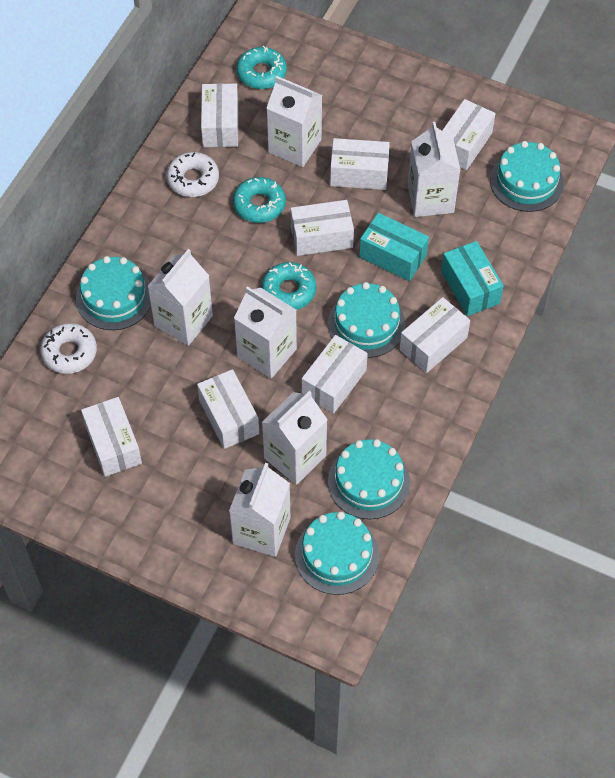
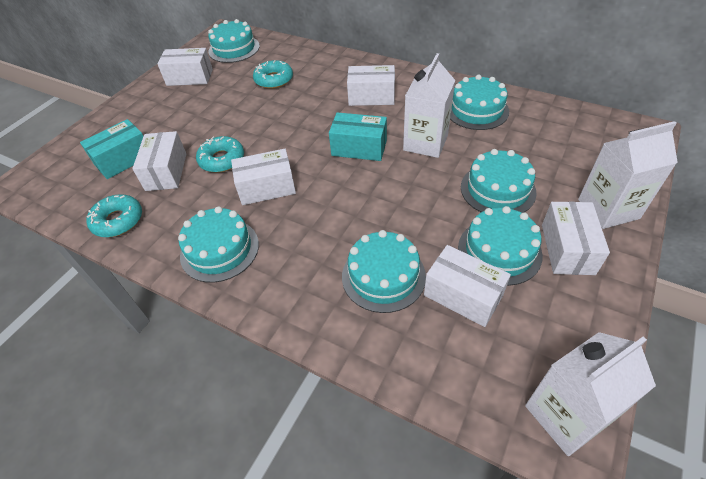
turquoise cake: 5 -> 6
white box: 8 -> 6
white carton: 6 -> 3
white donut: 2 -> 0

